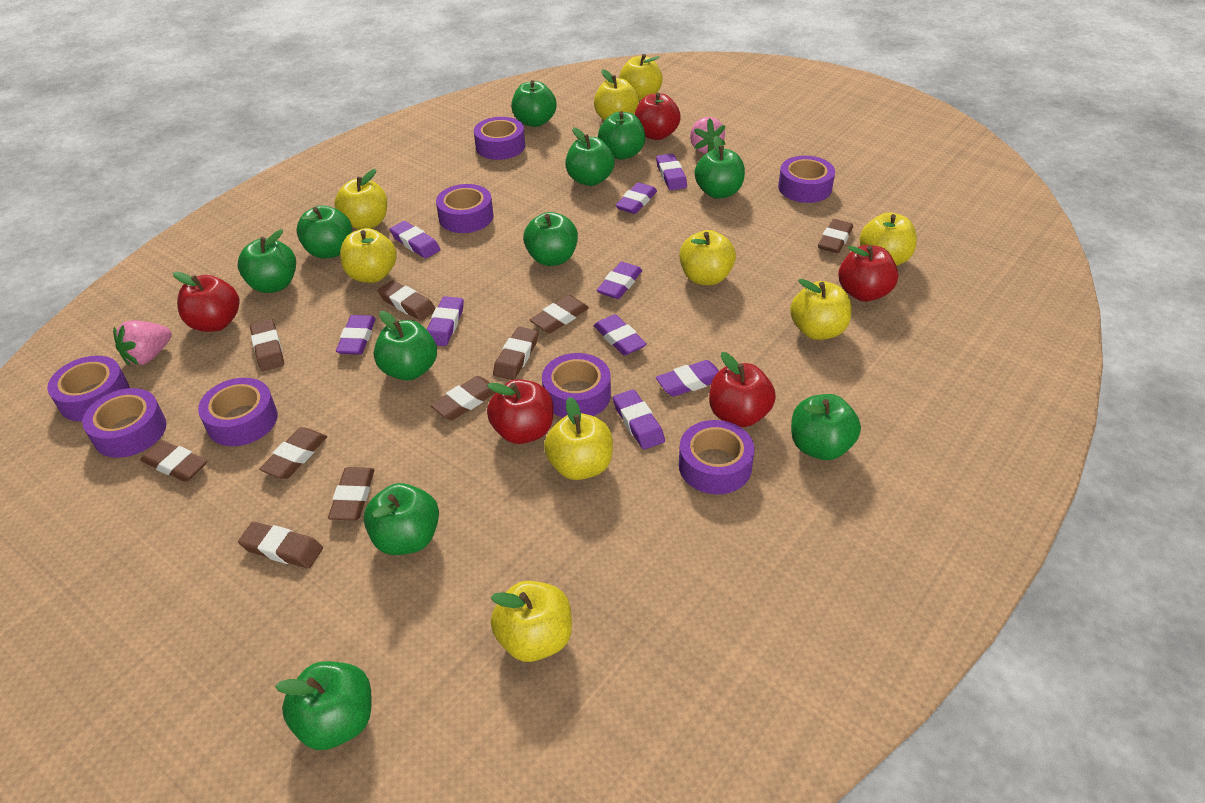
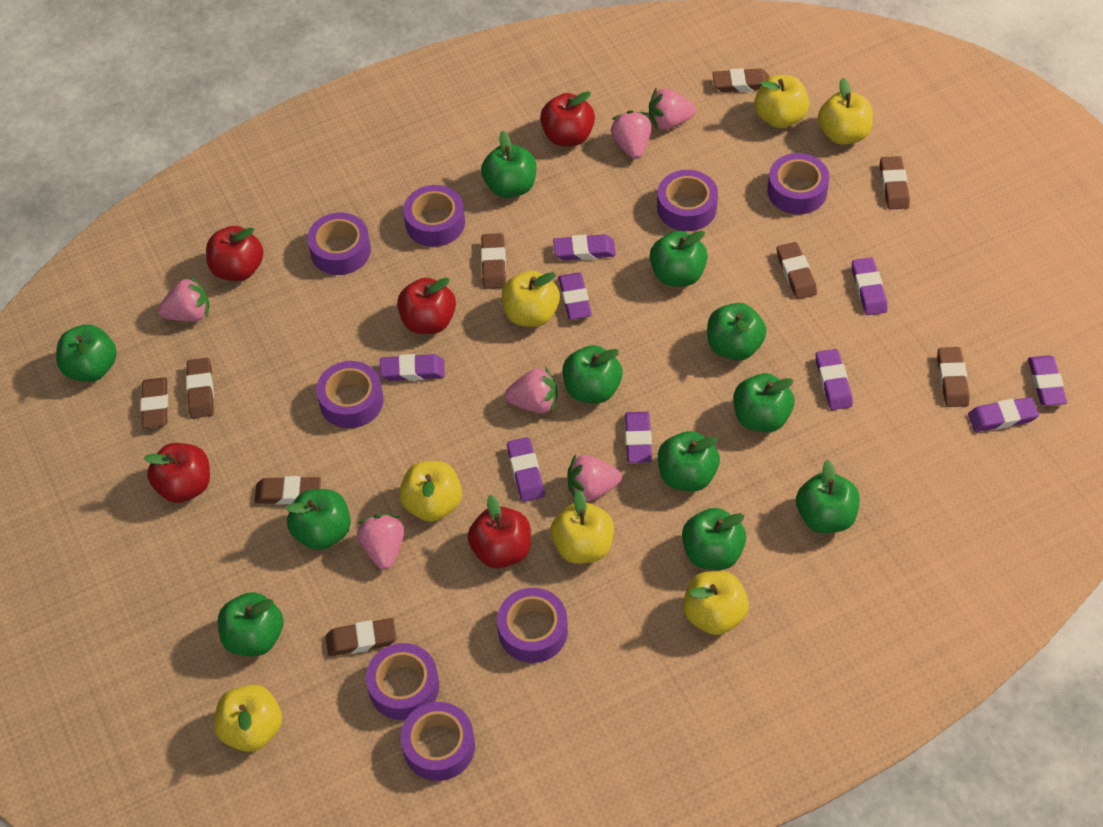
brown eraser: 10 -> 9
pink strawberry: 2 -> 6
yellow apple: 9 -> 7

